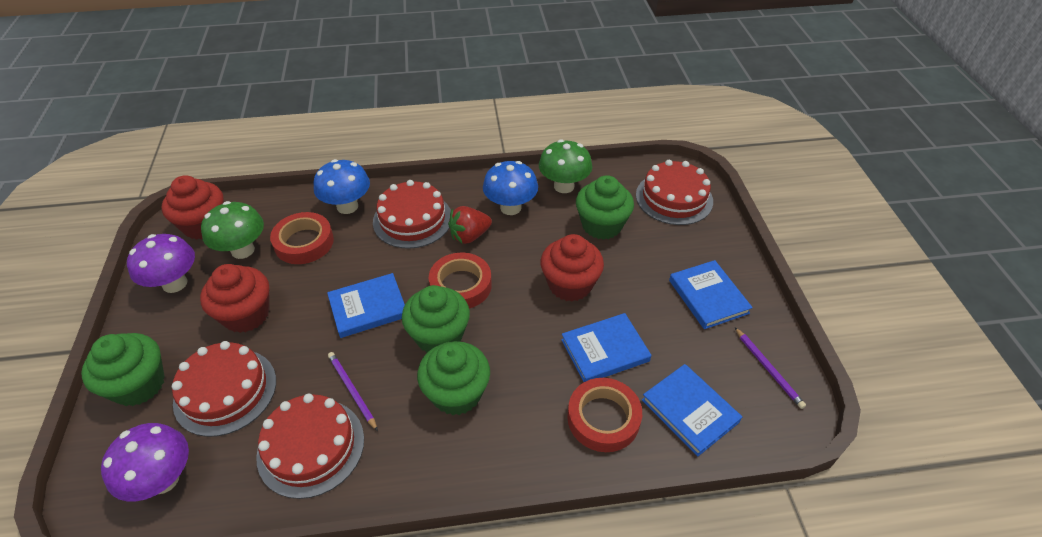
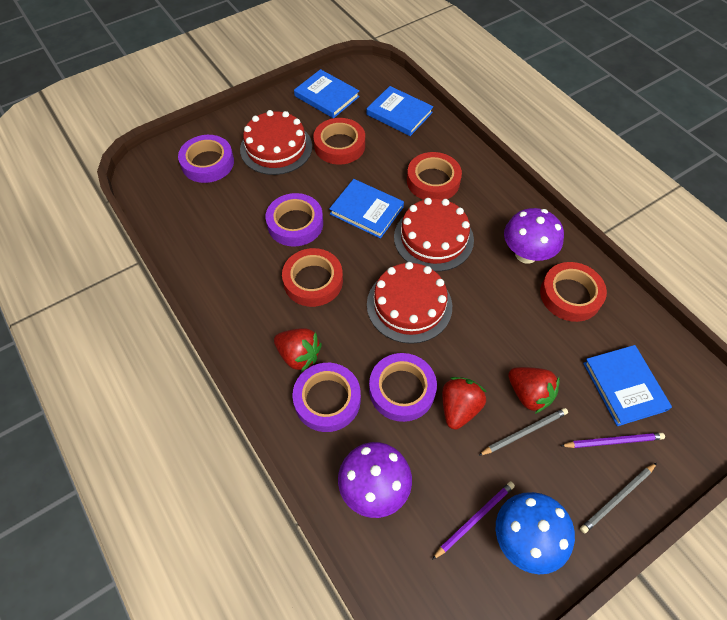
blue mushroom: 2 -> 1
green cupcake: 4 -> 0
green mushroom: 2 -> 0
grey pencil: 0 -> 2
purple tape: 0 -> 4
red cake: 4 -> 3
red cupcake: 3 -> 0
red strawberry: 1 -> 3
red tape: 3 -> 4

